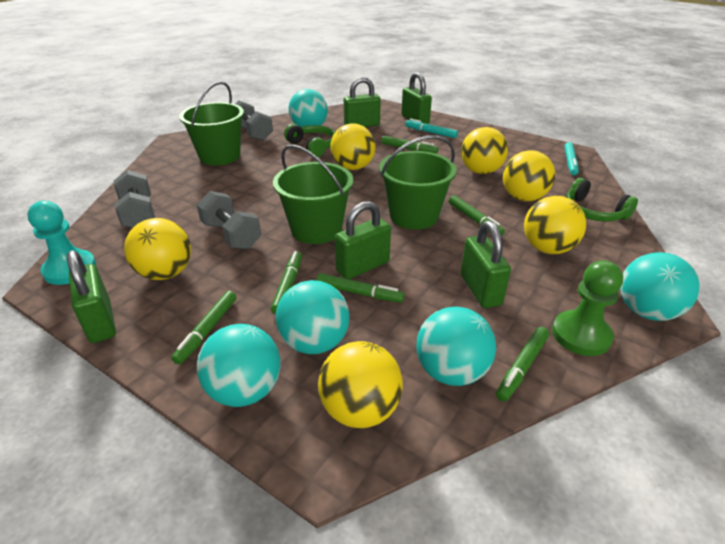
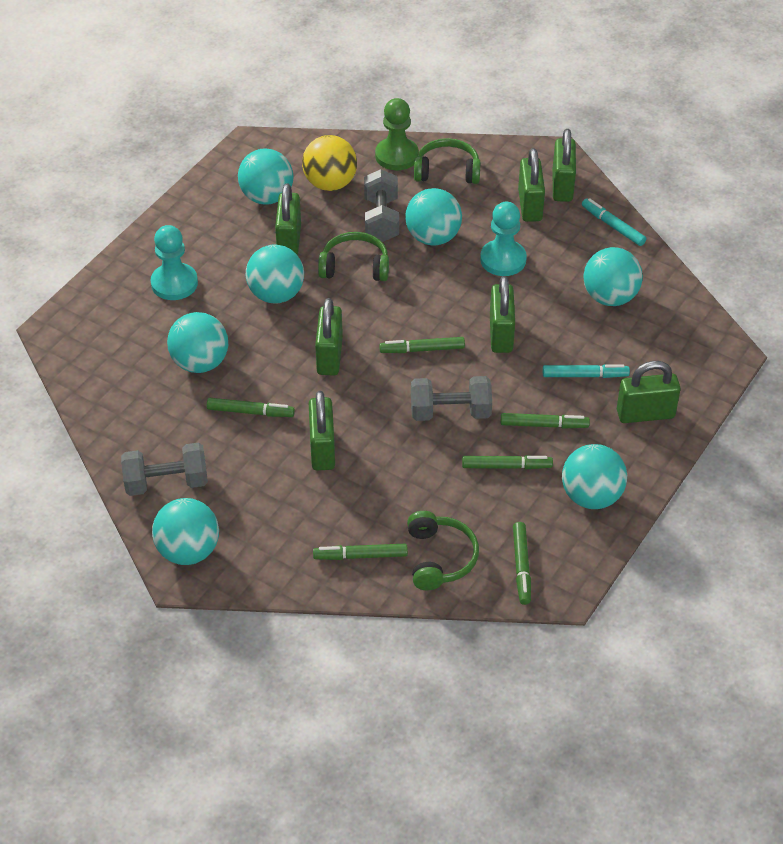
green bucket: 3 -> 0
green headphones: 2 -> 3
green padlock: 5 -> 7
turquoise ball: 5 -> 7
turquoise pawn: 1 -> 2
yellow ball: 6 -> 1

